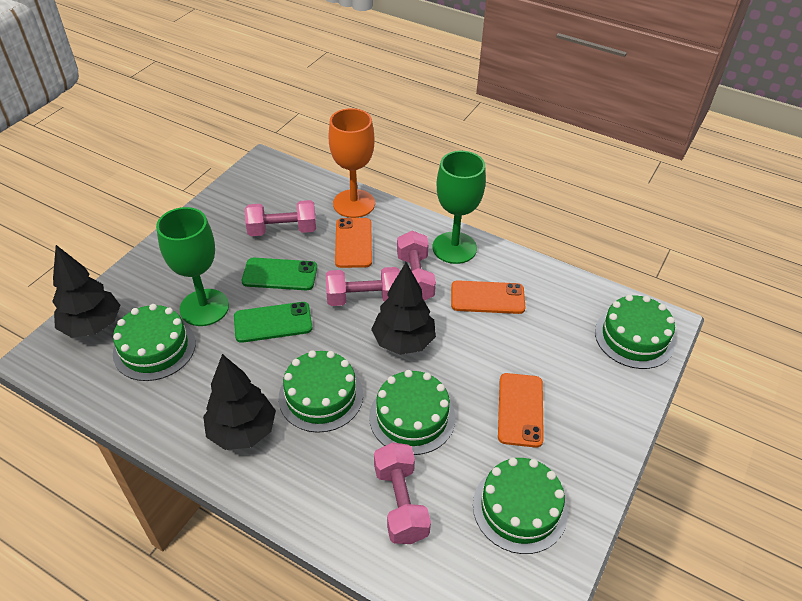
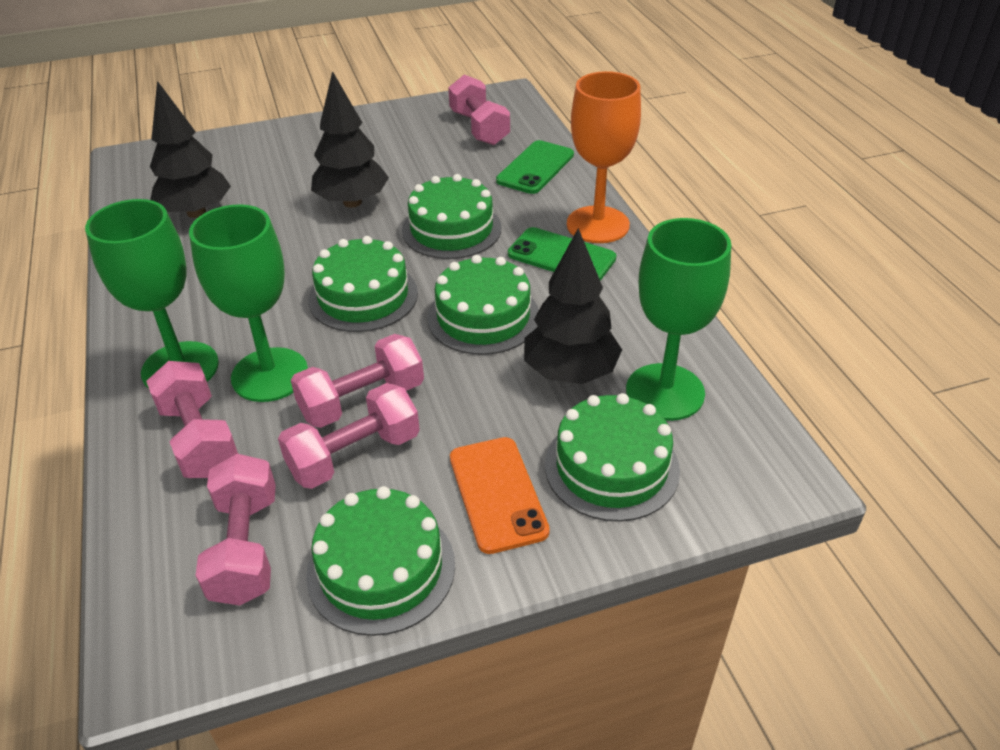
green goblet: 2 -> 3
orange phone: 3 -> 1
pink dumbbell: 4 -> 5

